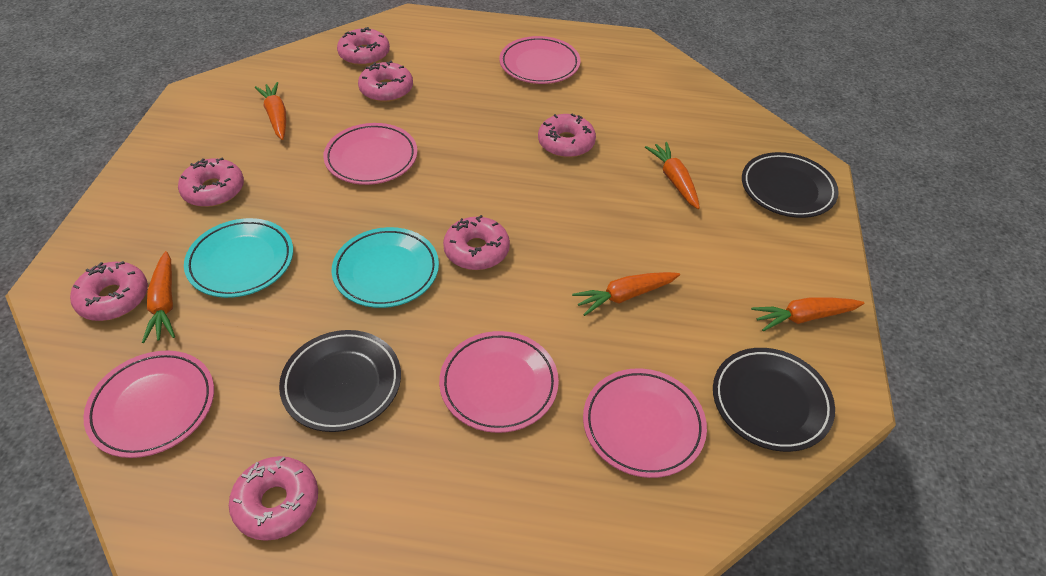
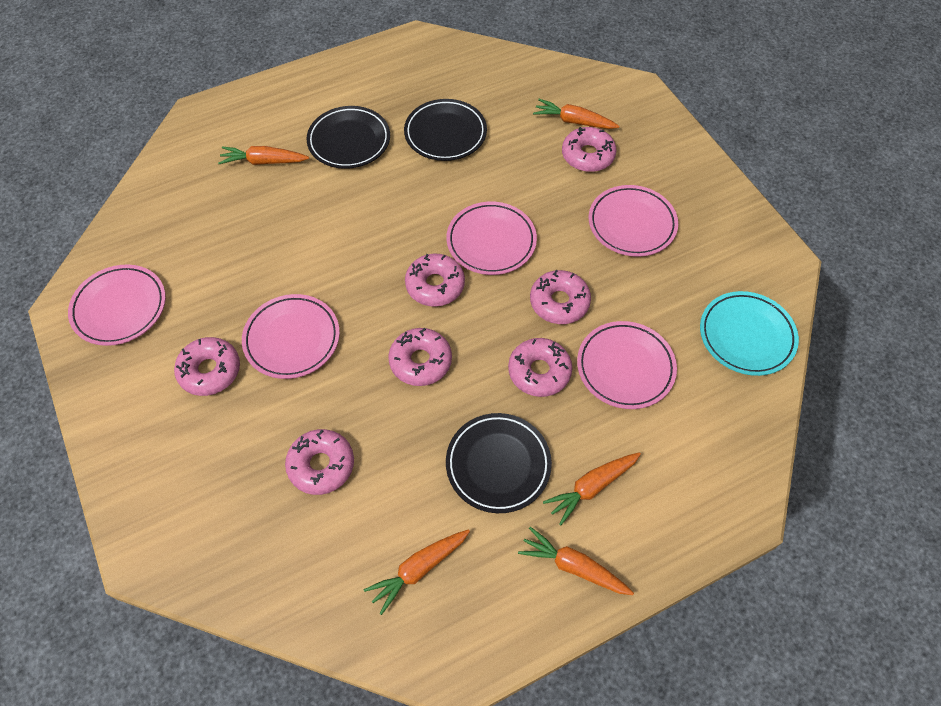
turquoise plate: 2 -> 1

